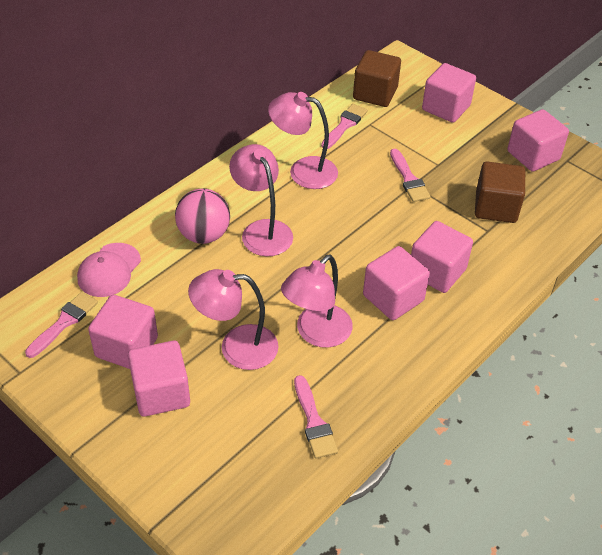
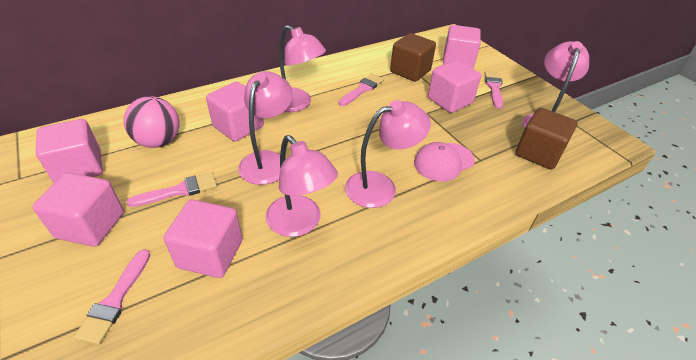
pink lamp: 4 -> 5

